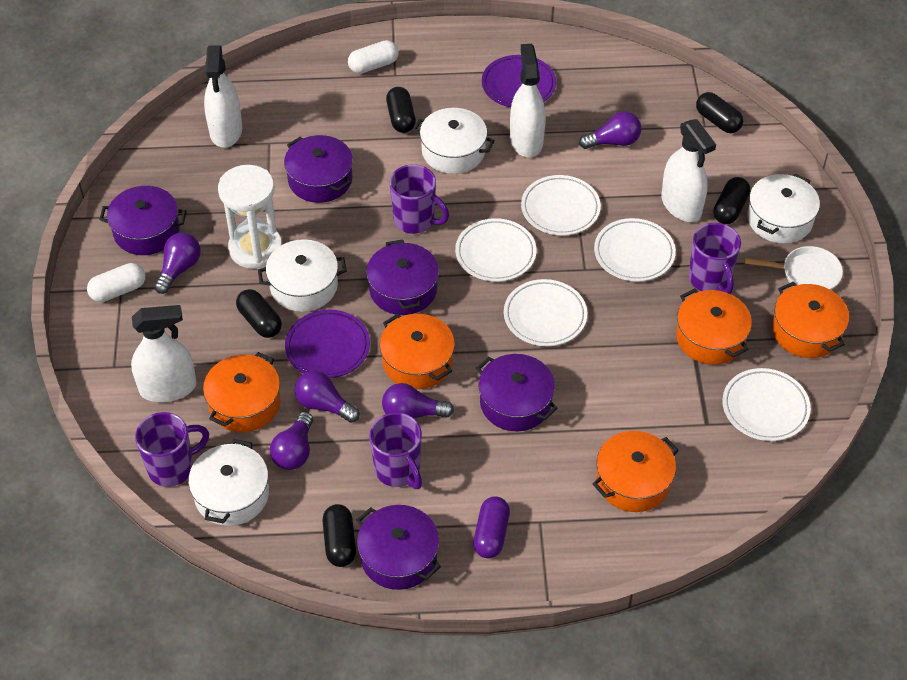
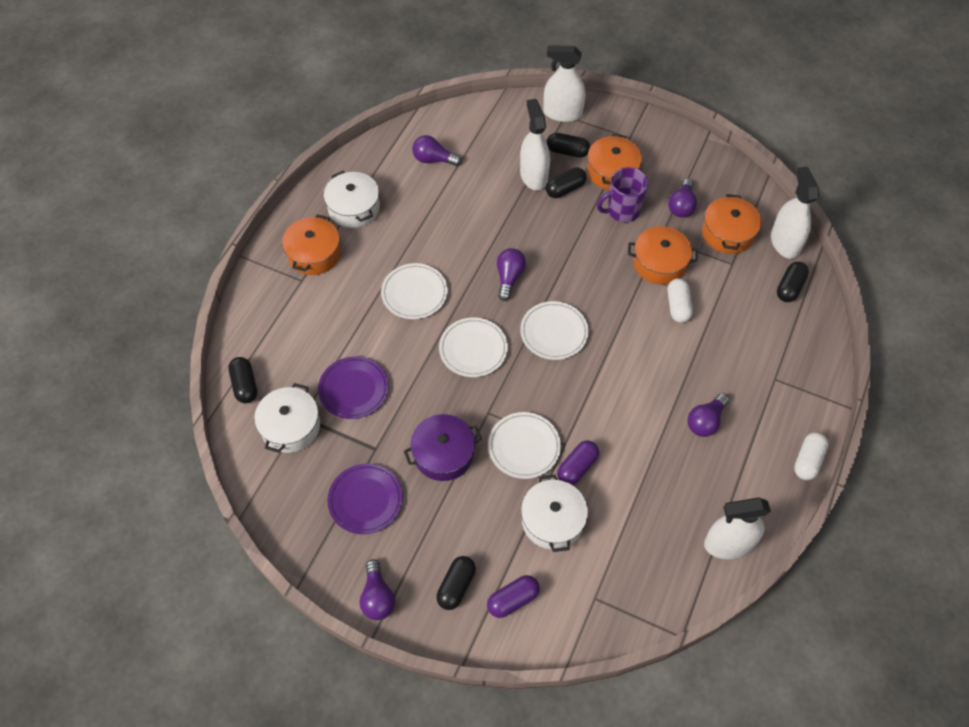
orange pot: 5 -> 4
purple capsule: 1 -> 2
purple mug: 4 -> 1
purple pot: 5 -> 1
white hourglass: 1 -> 0
white pan: 1 -> 0
white plate: 5 -> 4
white pot: 4 -> 3

